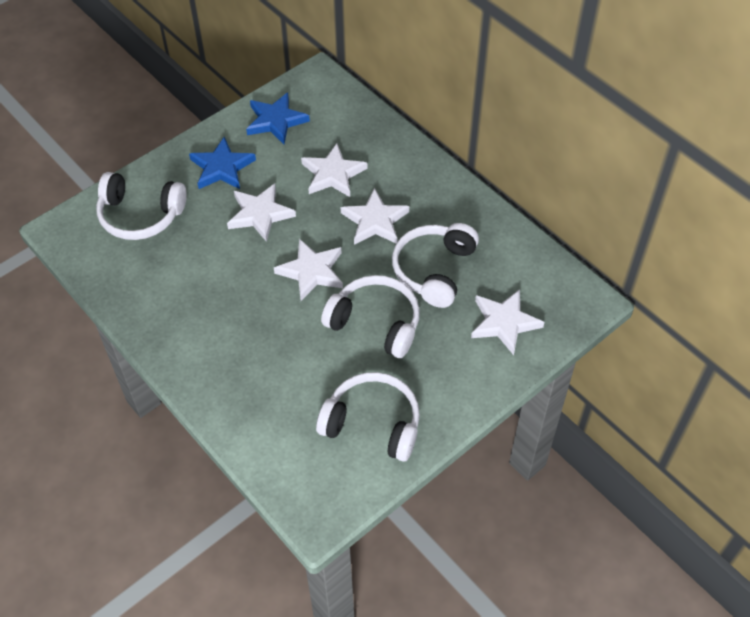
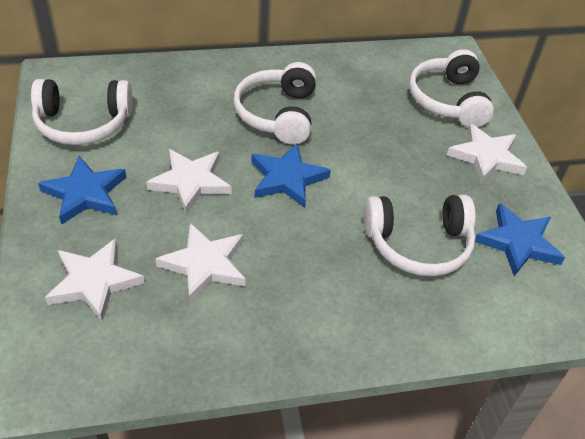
blue star: 2 -> 3
white star: 5 -> 4

